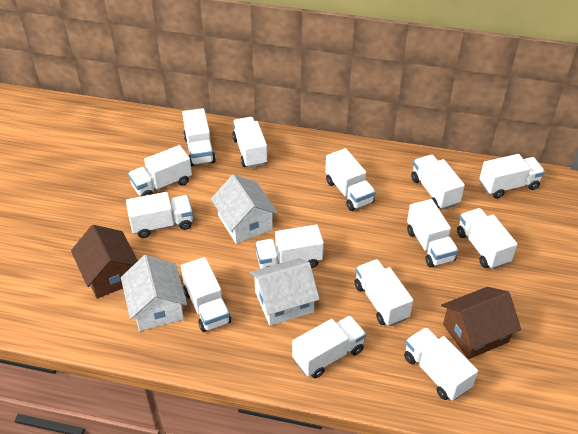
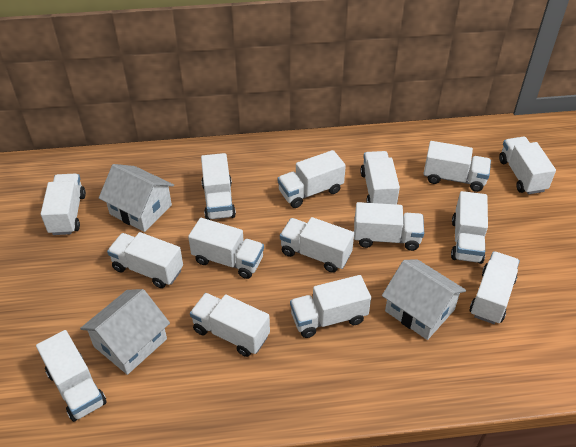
brown house: 2 -> 0
white truck: 14 -> 15

